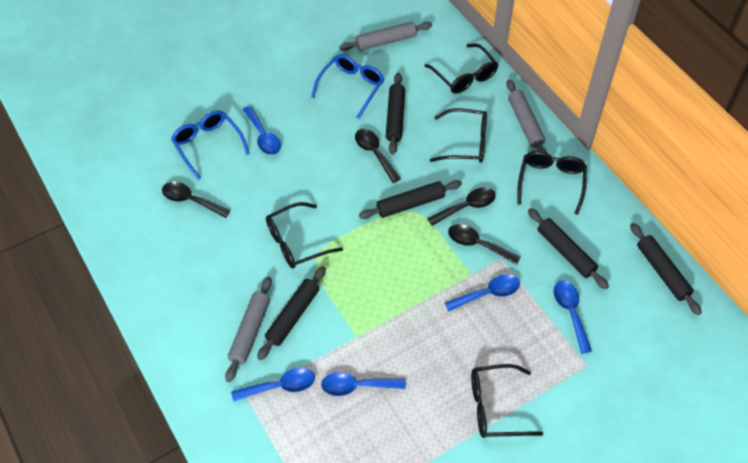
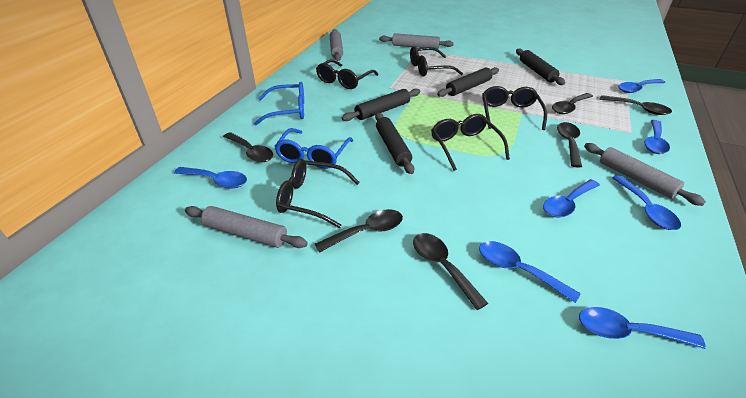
black rolling pin: 5 -> 4
black spoon: 4 -> 6
blue spoon: 5 -> 7
grey rolling pin: 3 -> 4

